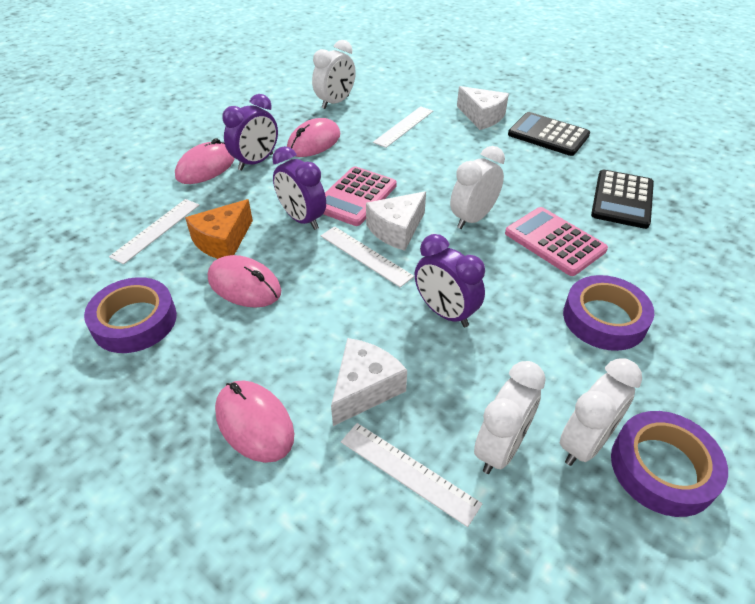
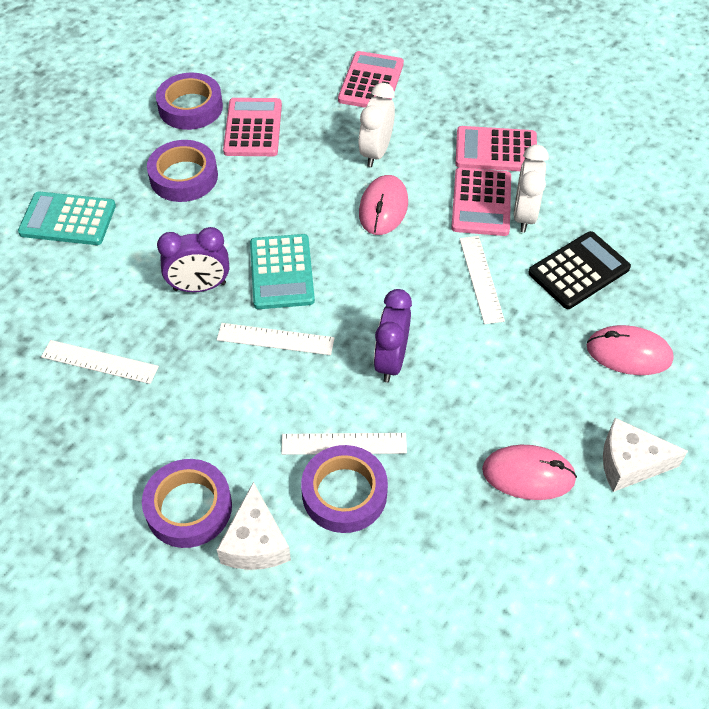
black calculator: 2 -> 1
orange cheese: 1 -> 0
pink calculator: 2 -> 4
pink mouse: 4 -> 3
purple clock: 3 -> 2
purple tape: 3 -> 4
turquoise calculator: 0 -> 2
white cheese: 3 -> 2
white clock: 4 -> 2

